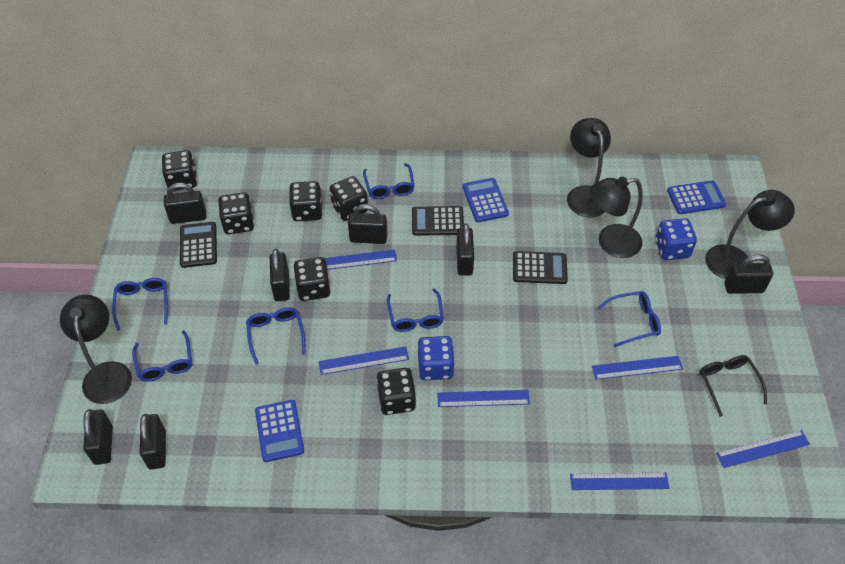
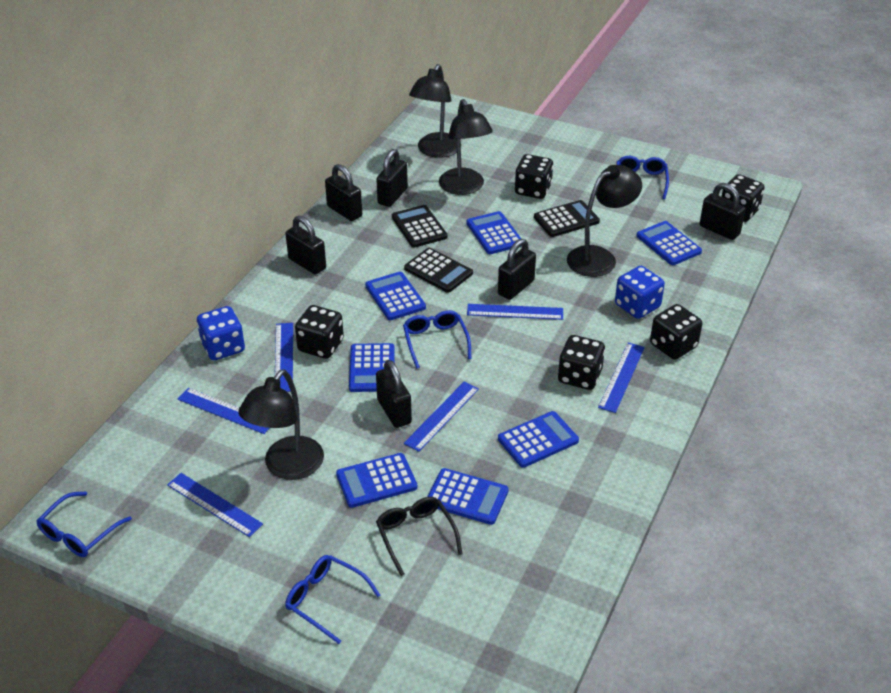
black dice: 6 -> 5
black padlock: 7 -> 6
blue calculator: 3 -> 7
blue glasses: 6 -> 4

